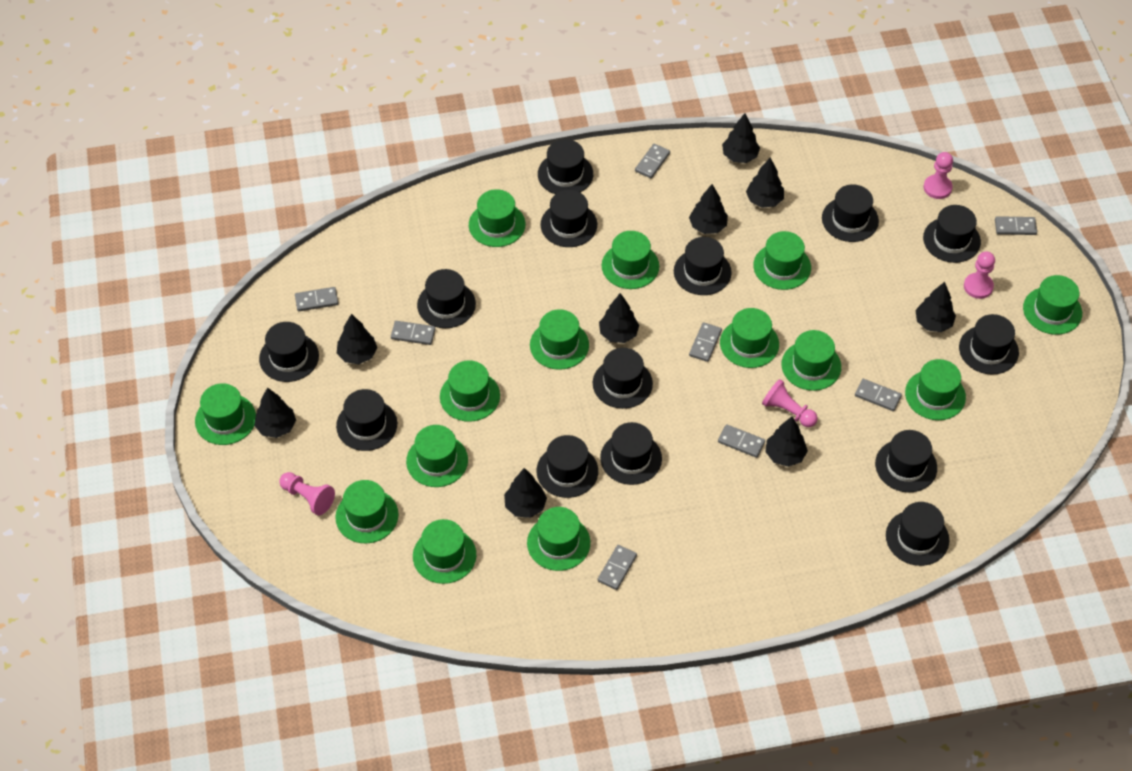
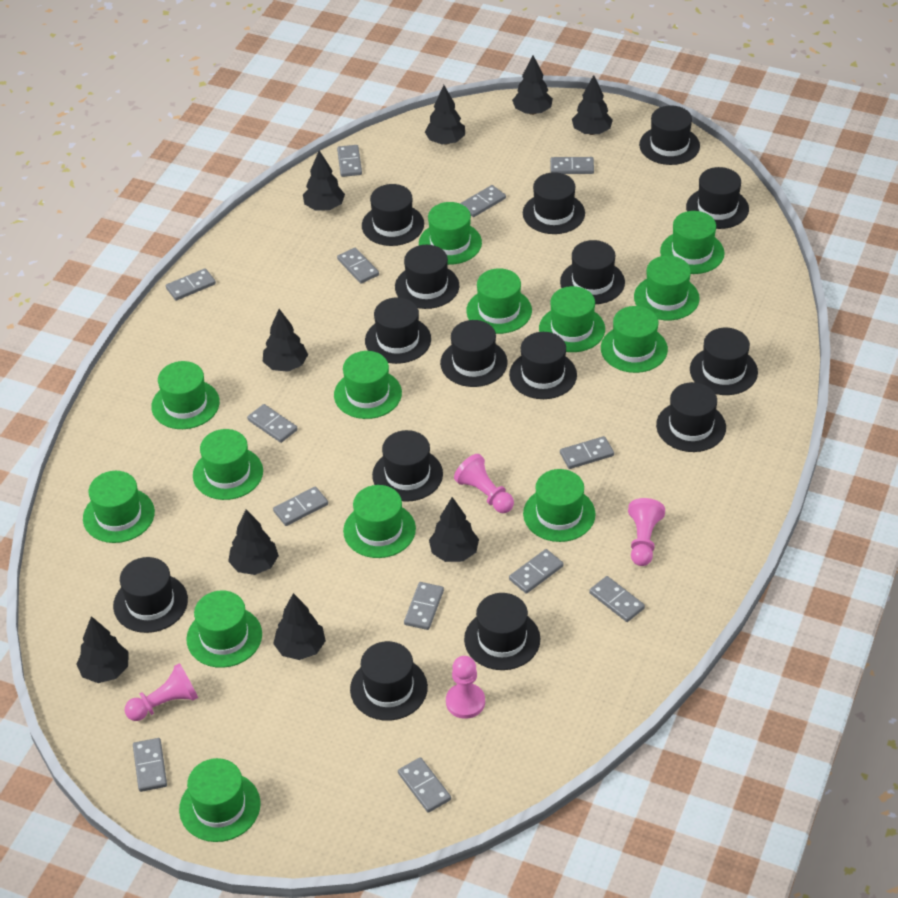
black hat: 14 -> 15
grey domino: 8 -> 13

